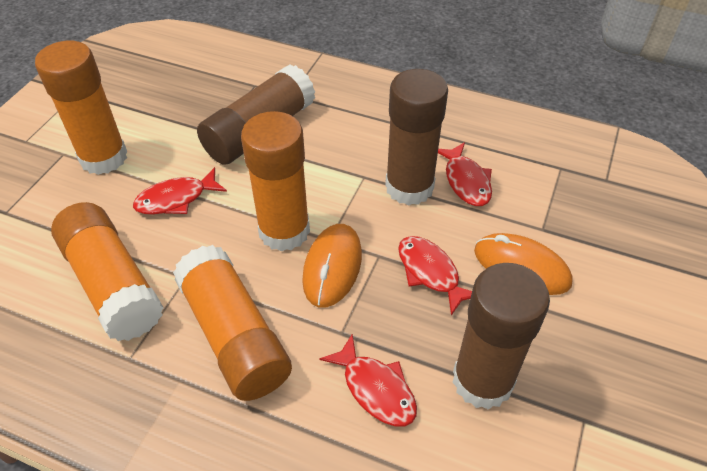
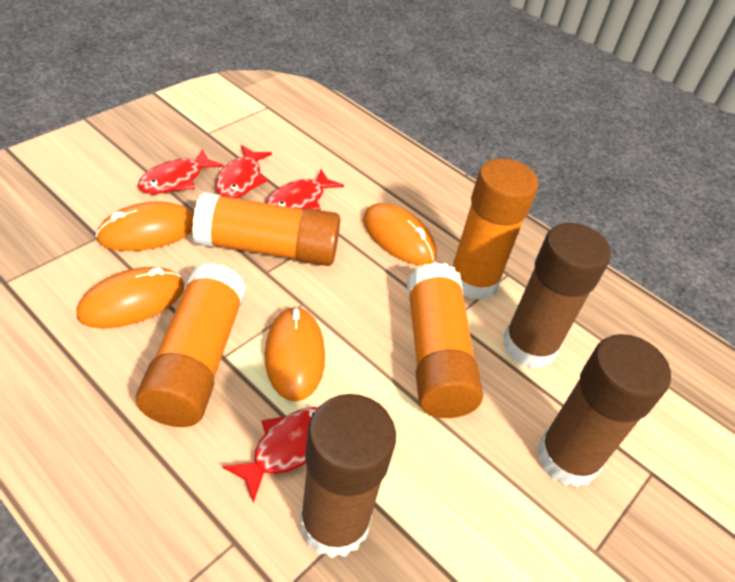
orange mouse: 2 -> 4

